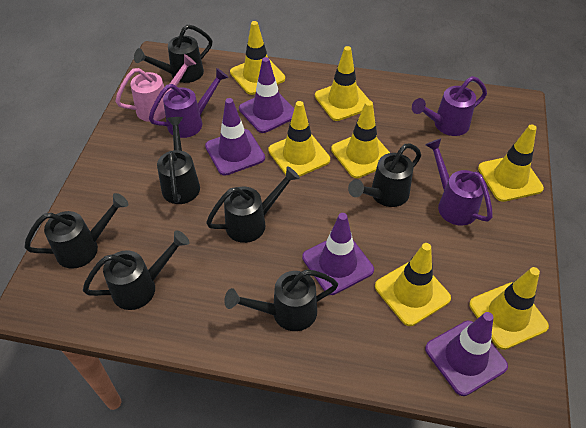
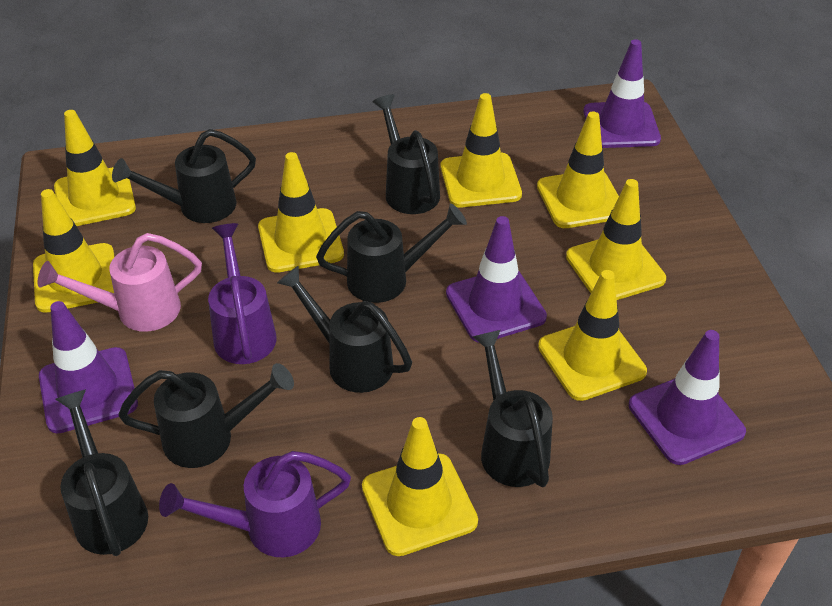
purple watering can: 3 -> 2
yellow traffic cone: 7 -> 8

